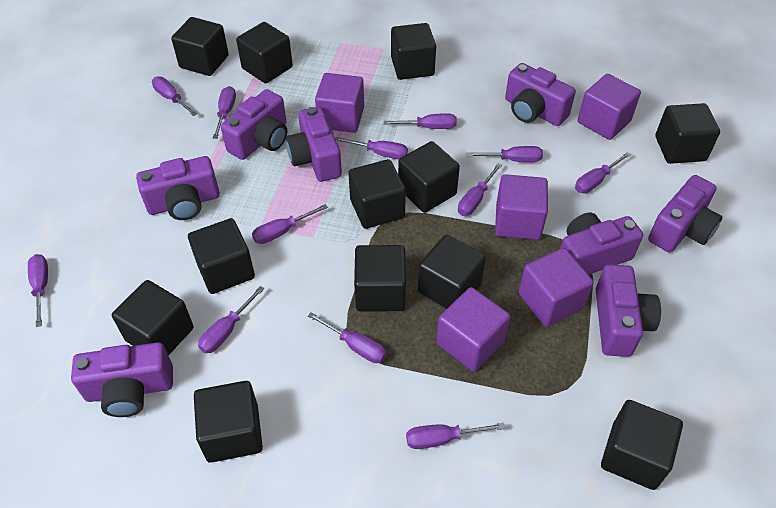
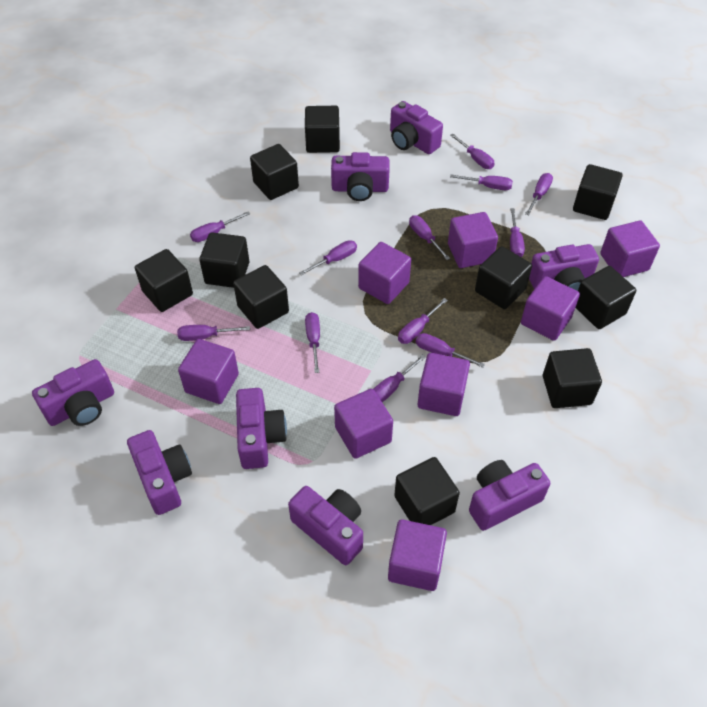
black cube: 12 -> 10
purple cube: 5 -> 8

